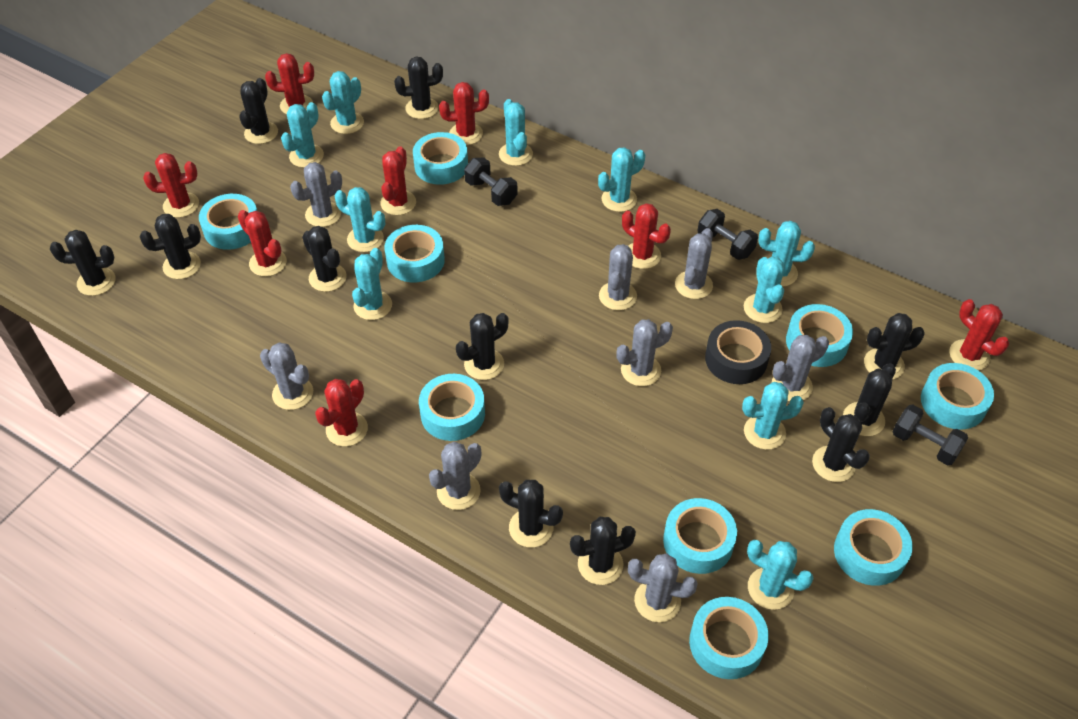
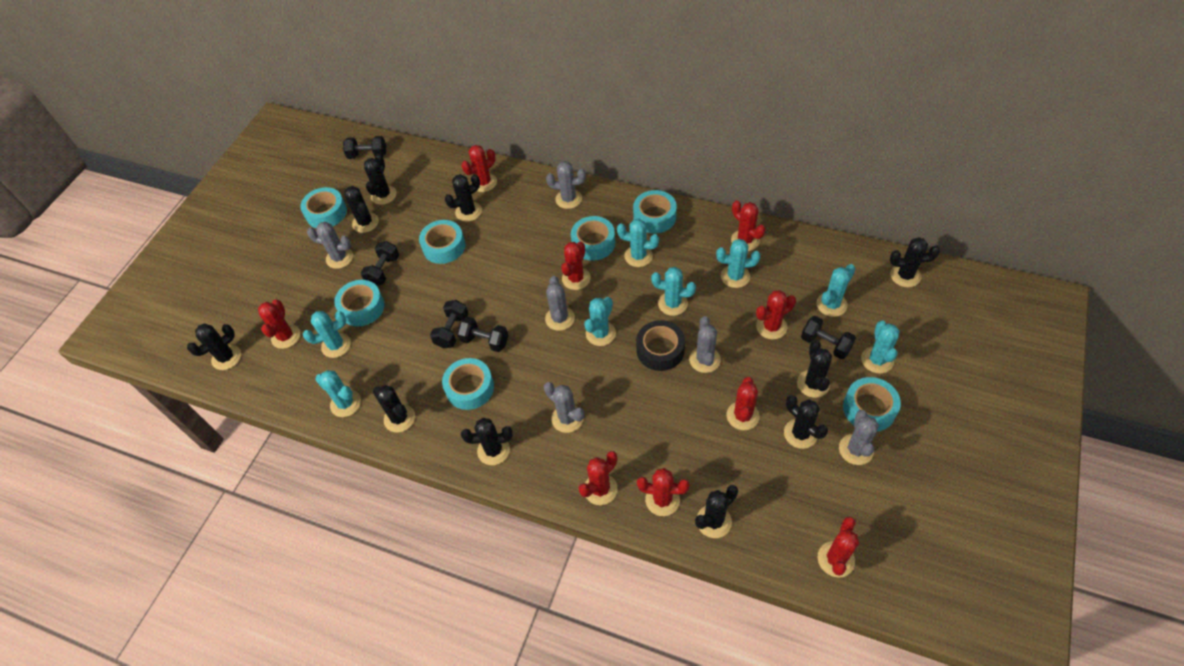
black cactus: 11 -> 10
black dumbbell: 3 -> 5
grey cactus: 8 -> 6
red cactus: 8 -> 9
turquoise cactus: 10 -> 8
turquoise tape: 9 -> 7

